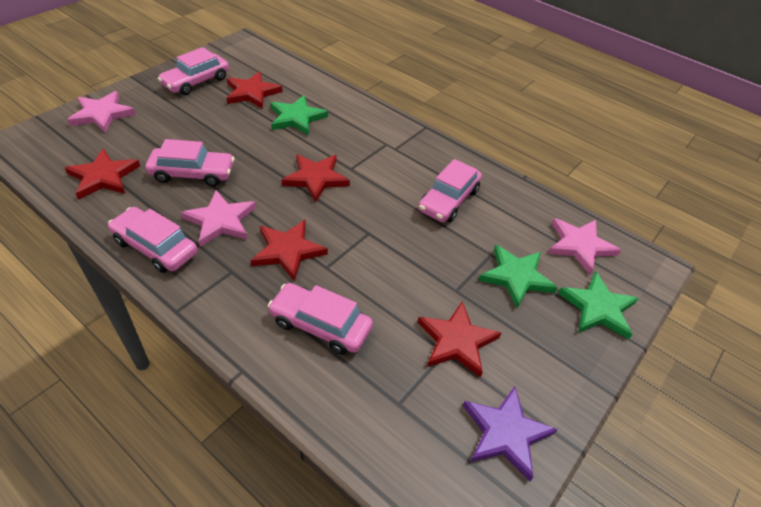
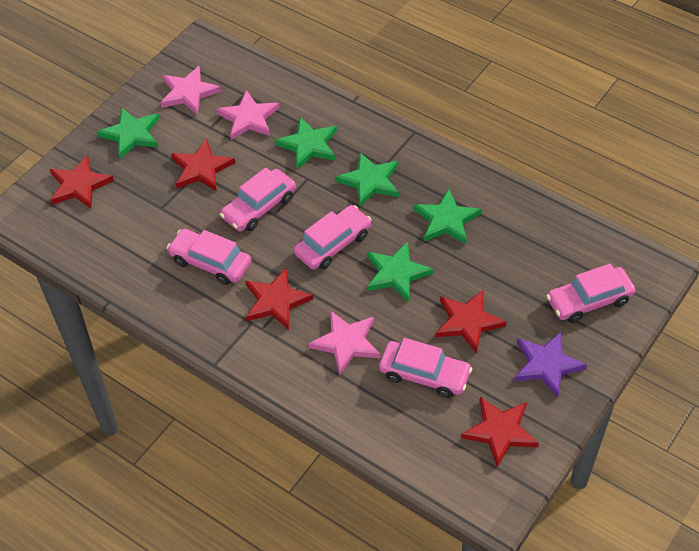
green star: 3 -> 5

